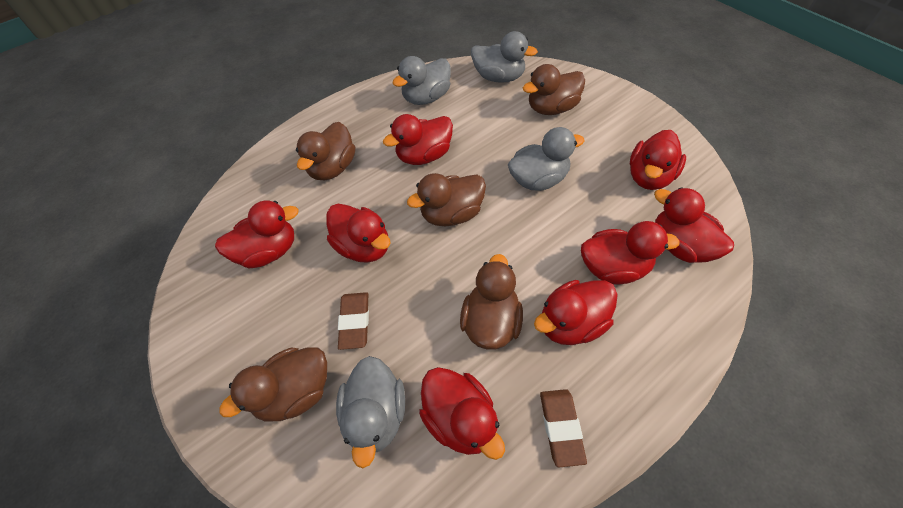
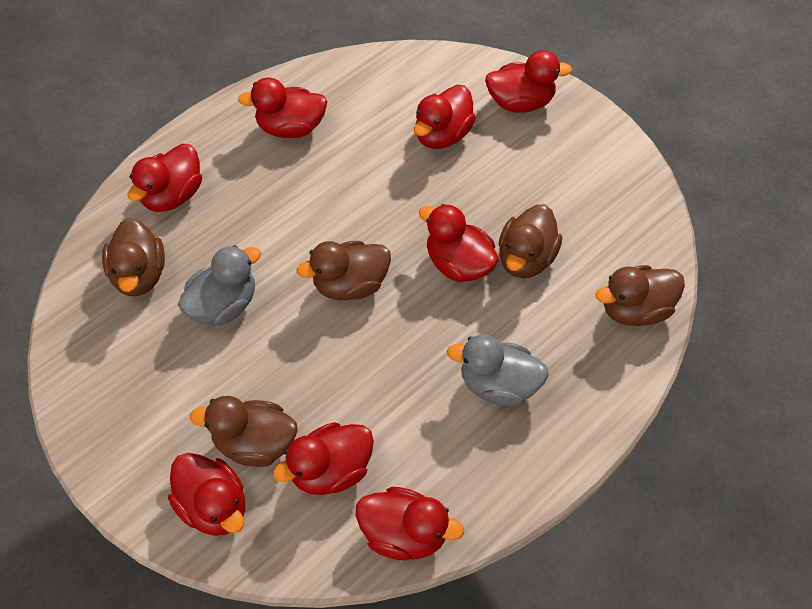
brown eraser: 2 -> 0
grey duck: 4 -> 2

